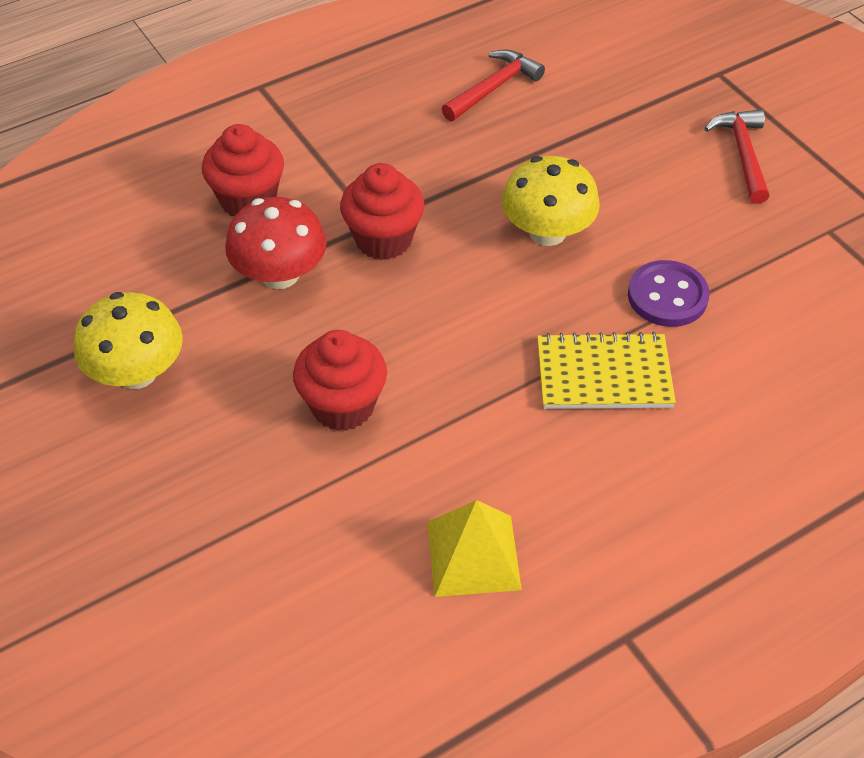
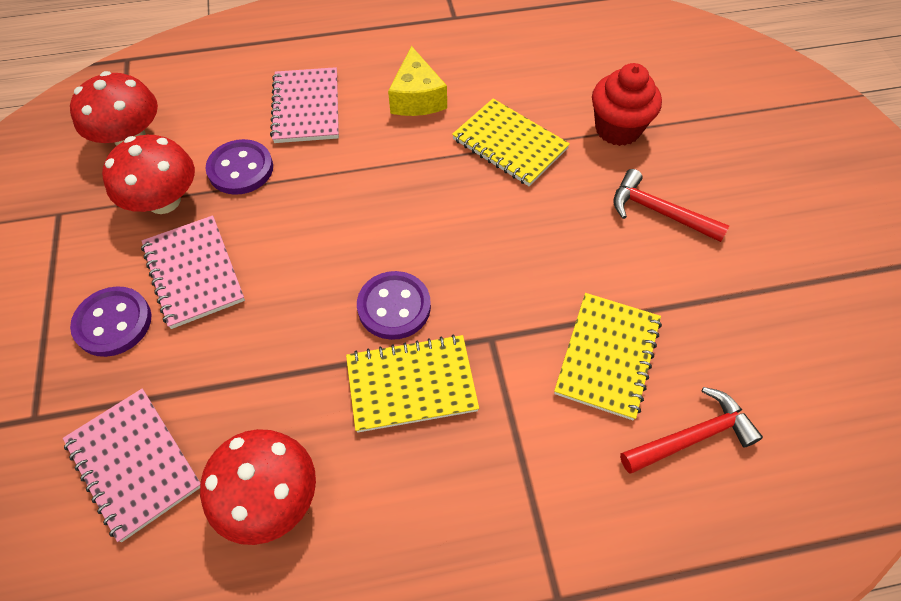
pink notebook: 0 -> 3
purple button: 1 -> 3
red cupcake: 3 -> 1
red mushroom: 1 -> 3
yellow cheese: 0 -> 1
yellow mushroom: 2 -> 0
yellow notebook: 1 -> 3
yellow pyramid: 1 -> 0

